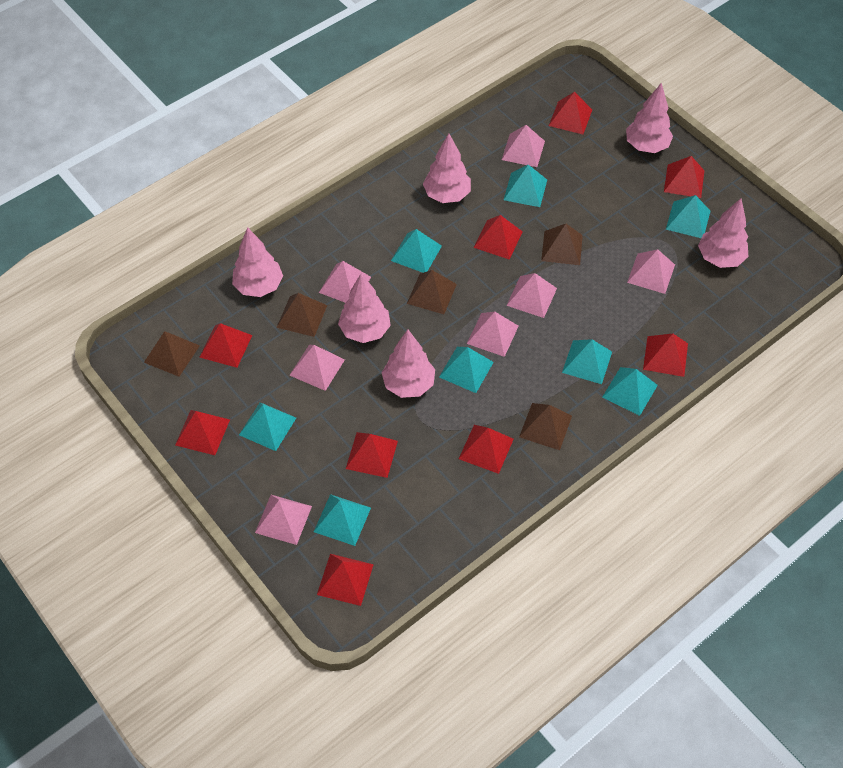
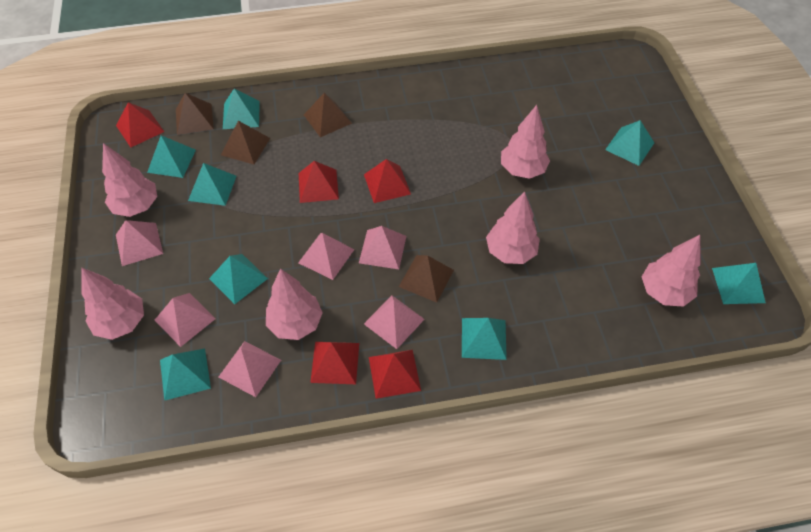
brown pyramid: 5 -> 4
pink pyramid: 7 -> 6
red pyramid: 9 -> 5

